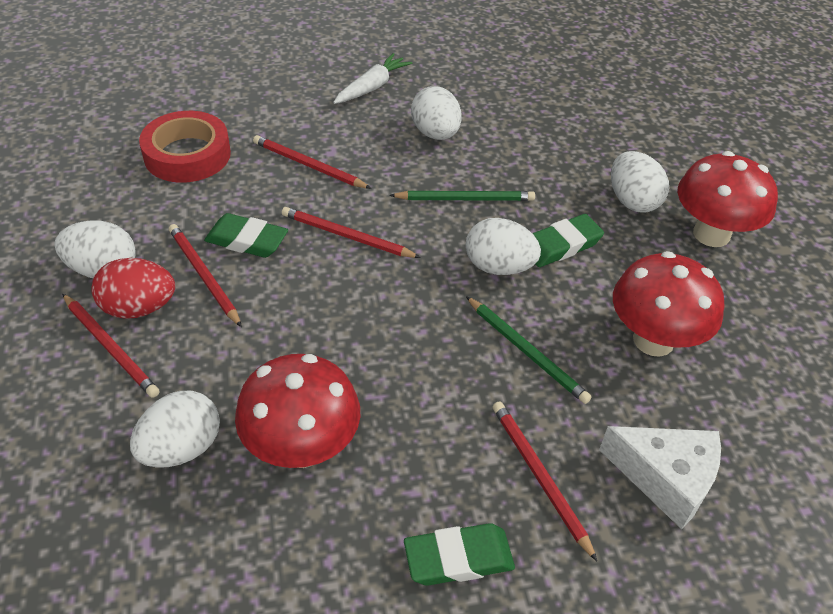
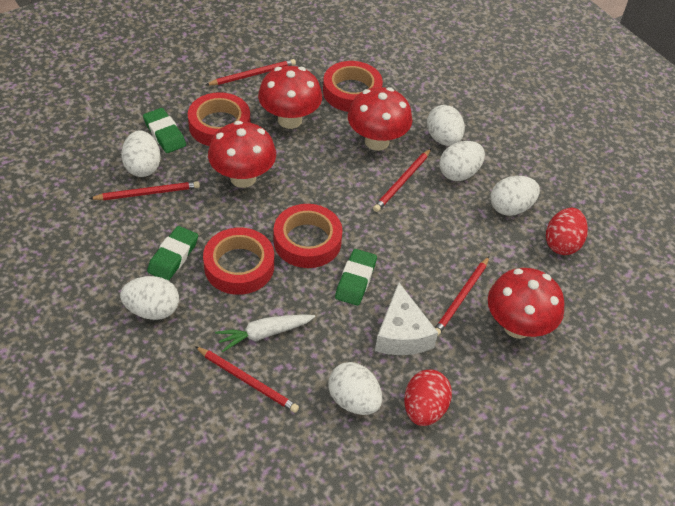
green pencil: 2 -> 0
red egg: 1 -> 2
red mushroom: 3 -> 4
red tape: 1 -> 4
white egg: 5 -> 6

